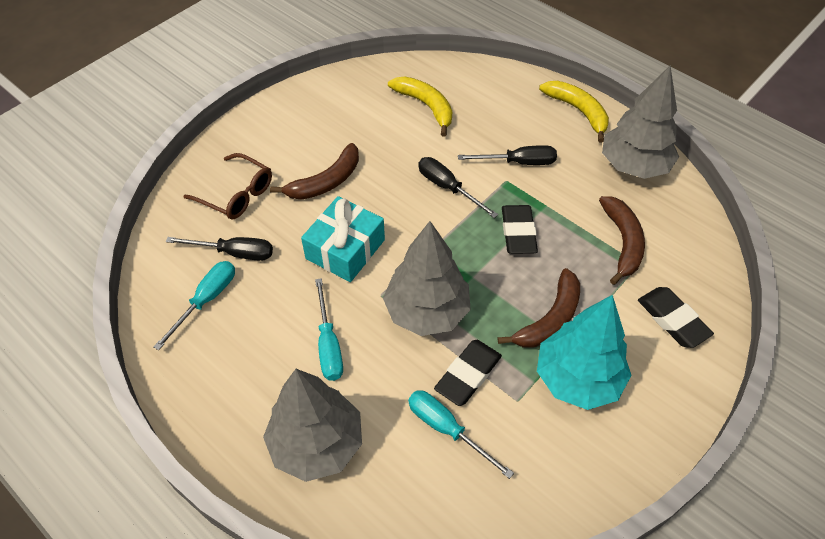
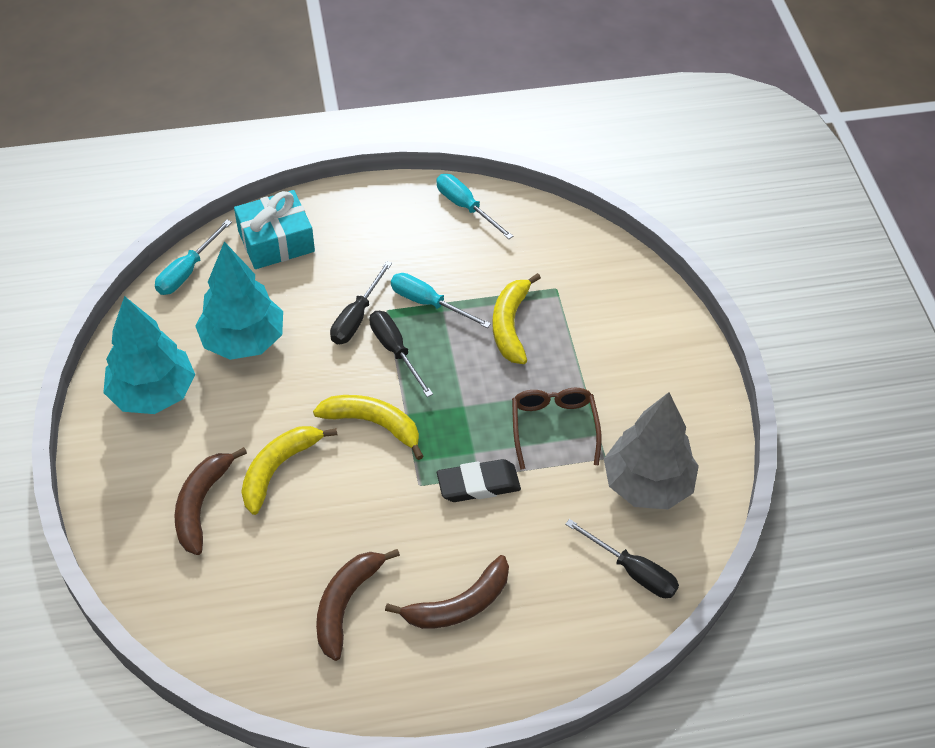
black eraser: 3 -> 1
grey tree: 3 -> 1
turquoise tree: 1 -> 2
yellow banana: 2 -> 3

